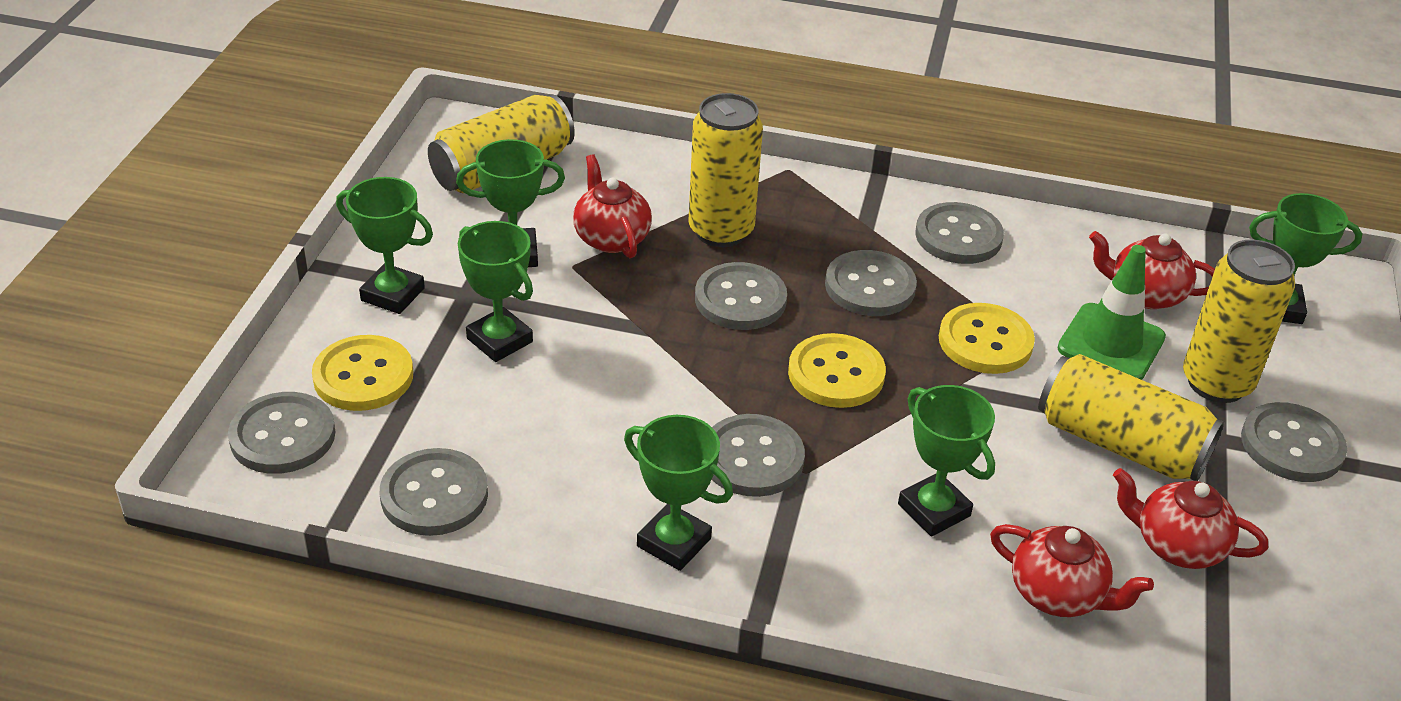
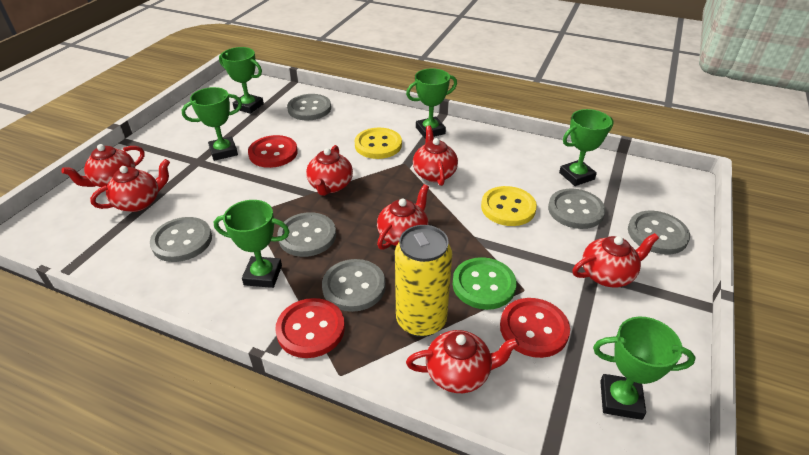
green button: 0 -> 1
green traffic cone: 1 -> 0
grey button: 7 -> 6
red button: 0 -> 3
red teapot: 4 -> 7
yellow button: 3 -> 2
yellow can: 4 -> 1

